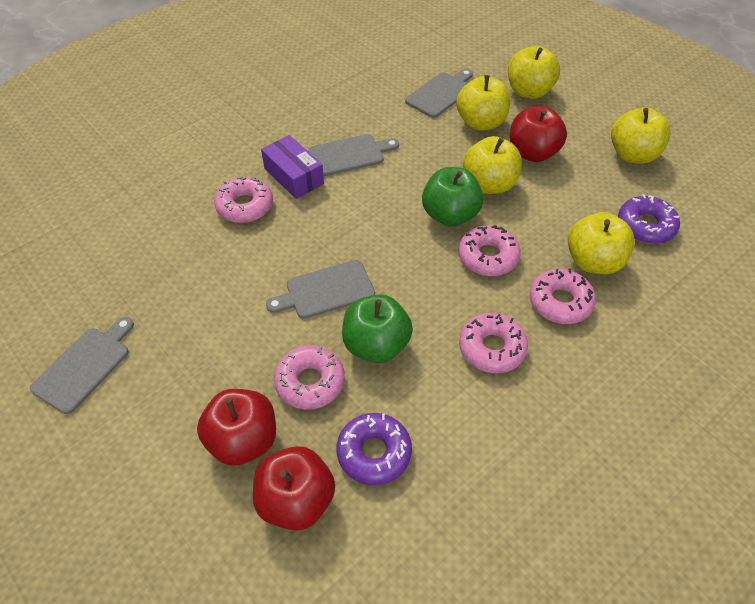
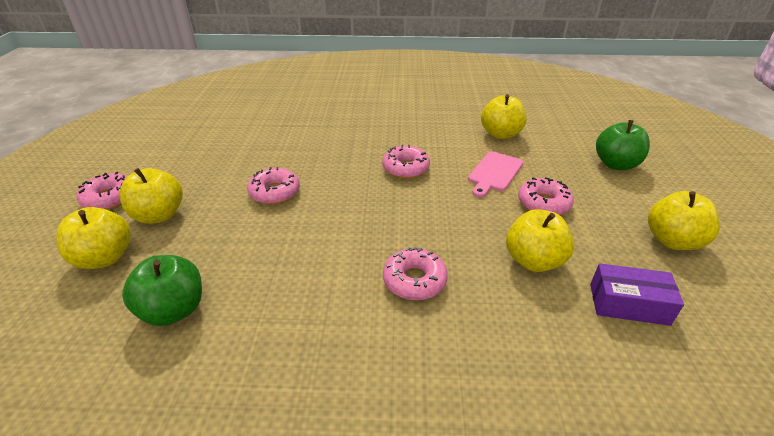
grey cutting board: 4 -> 0
pink cutting board: 0 -> 1
purple donut: 2 -> 0
red apple: 3 -> 0

